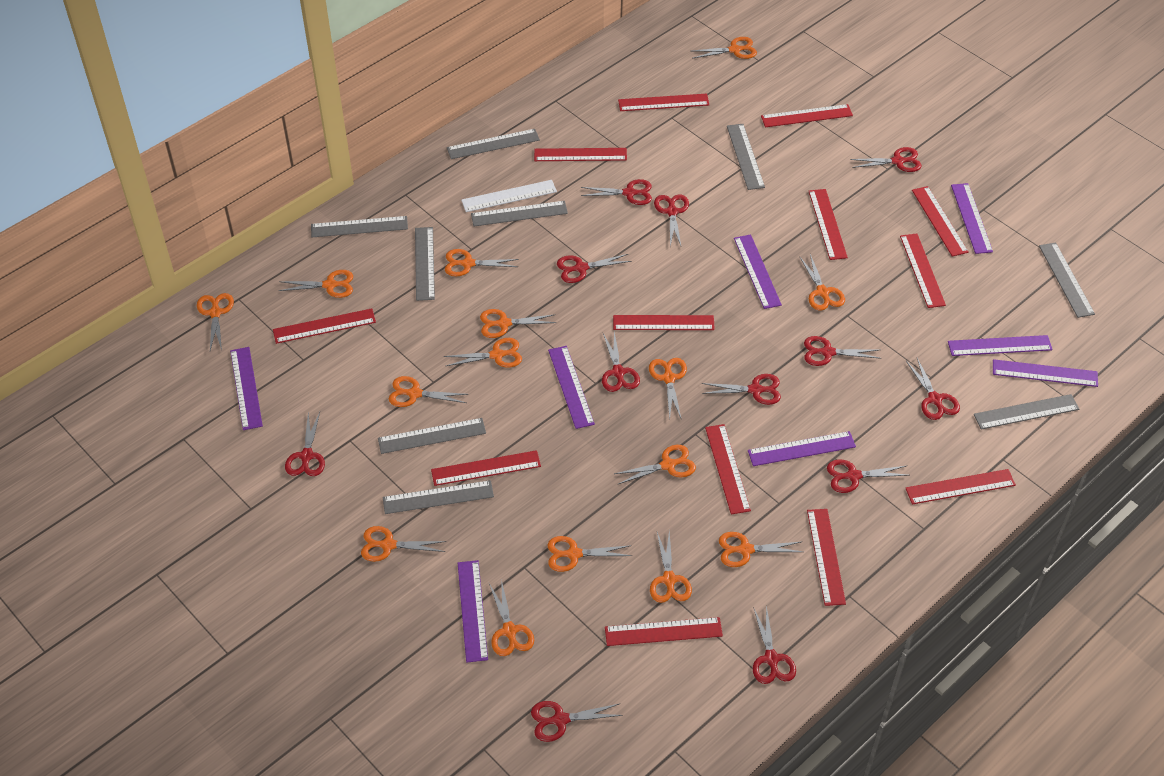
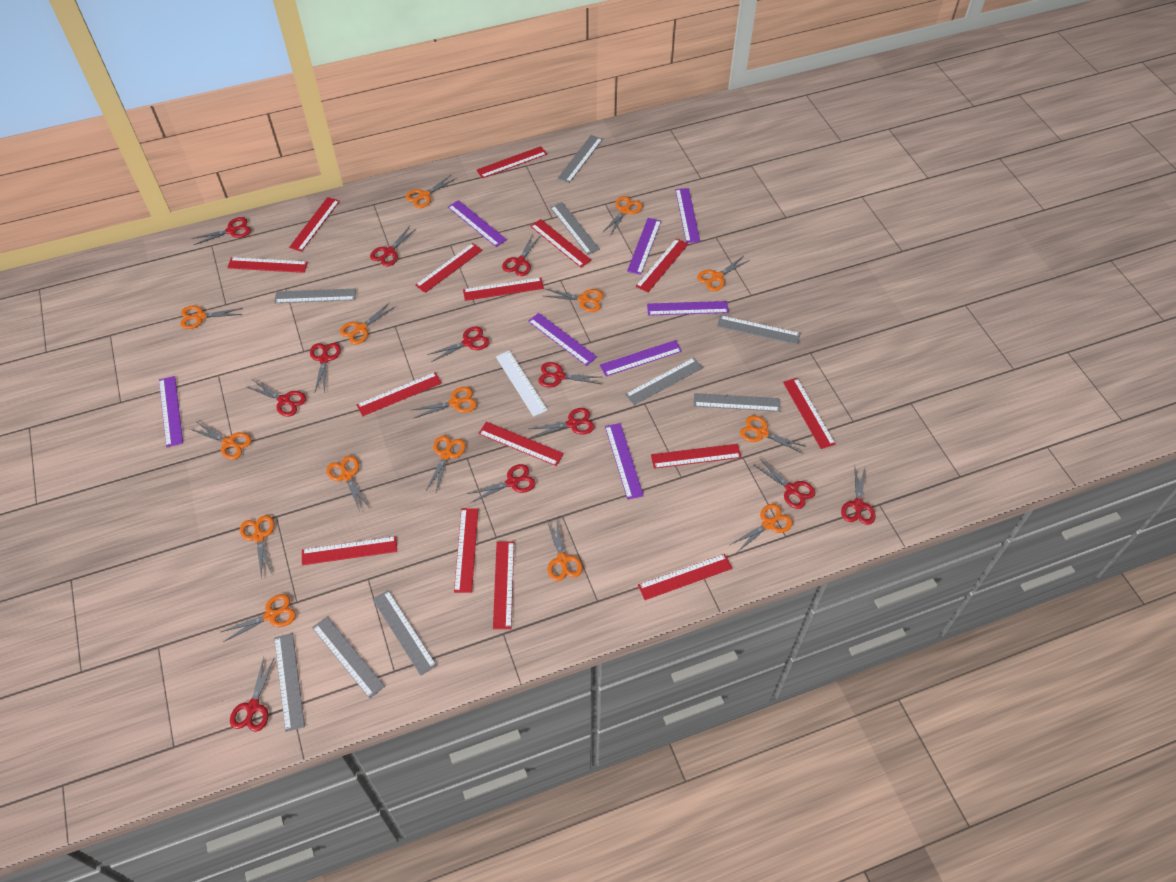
red ruler: 13 -> 15

